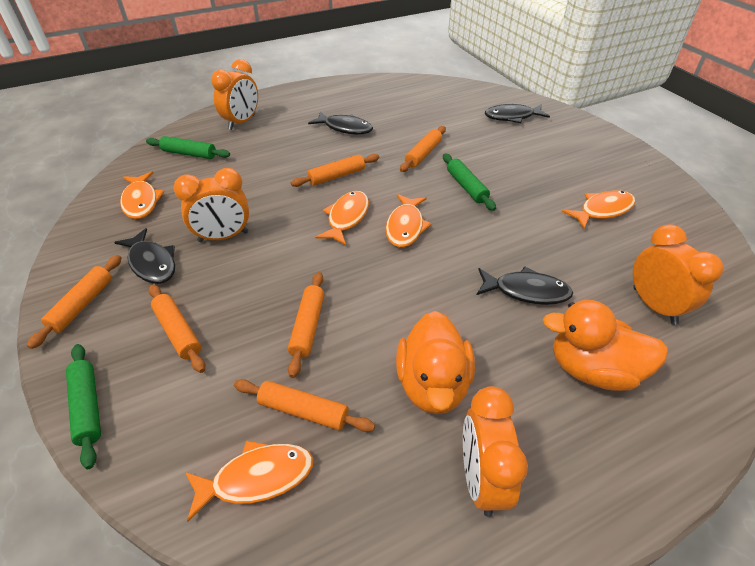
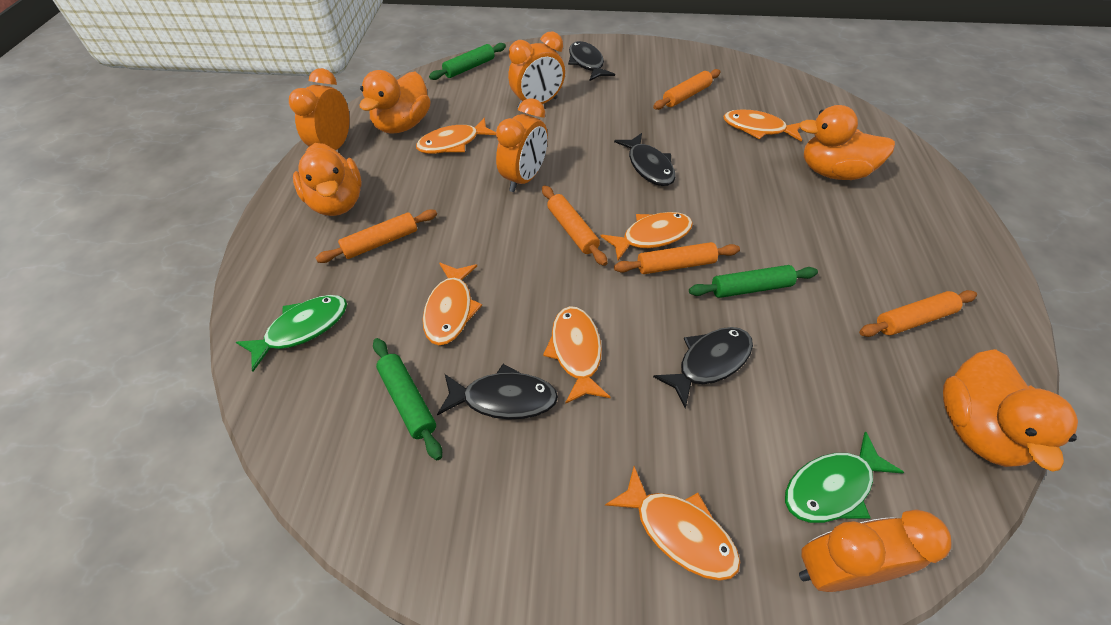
green fish: 0 -> 2
orange duck: 2 -> 4
orange fish: 5 -> 6
orange rolling pin: 6 -> 5

